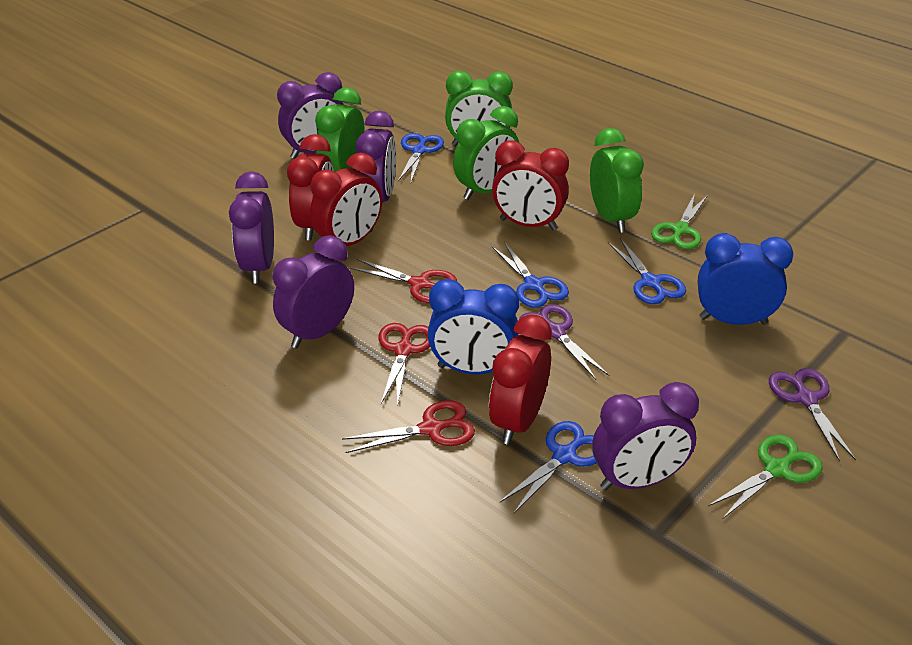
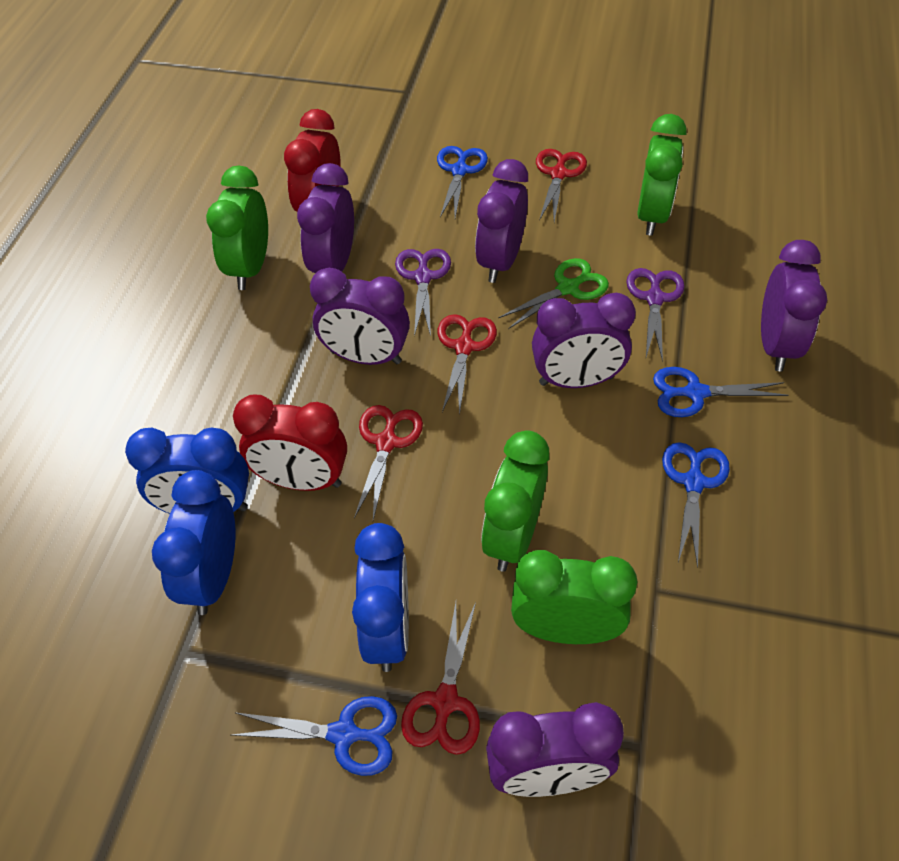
blue clock: 2 -> 3
green scissors: 2 -> 1
purple clock: 5 -> 6
red clock: 4 -> 2
red scissors: 3 -> 4

